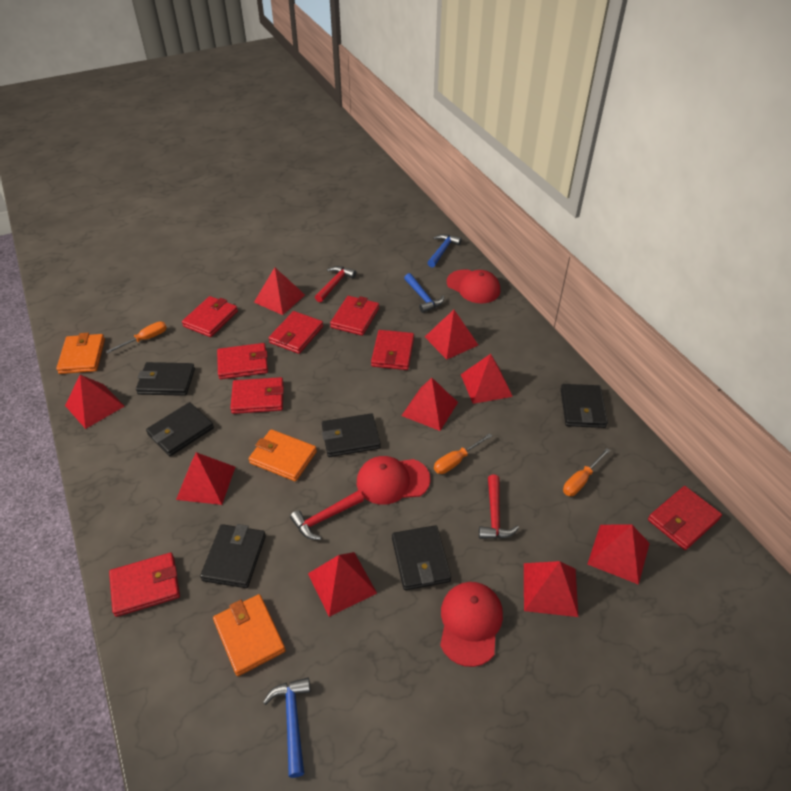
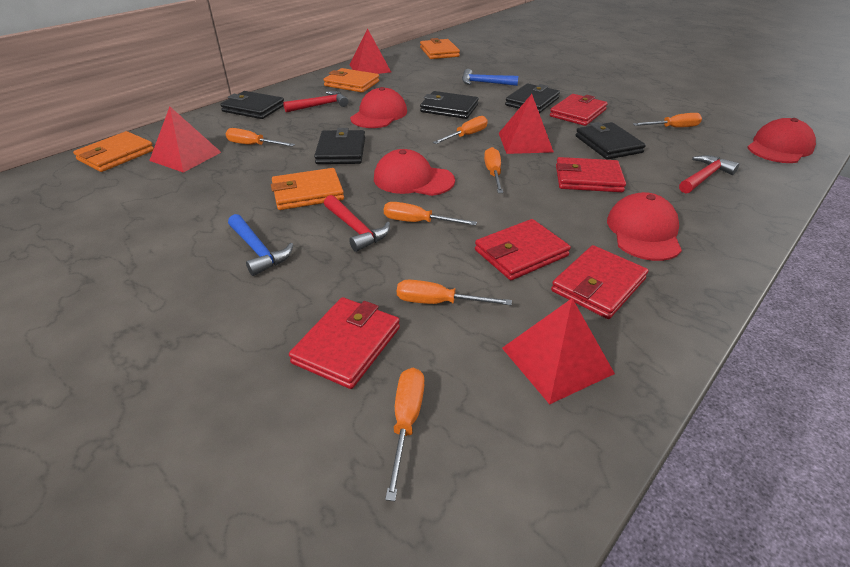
black wallet: 6 -> 5
blue hammer: 3 -> 2
orange screwdriver: 3 -> 7
orange wallet: 3 -> 4
red cap: 3 -> 4
red pyramid: 9 -> 4
red wallet: 8 -> 5

